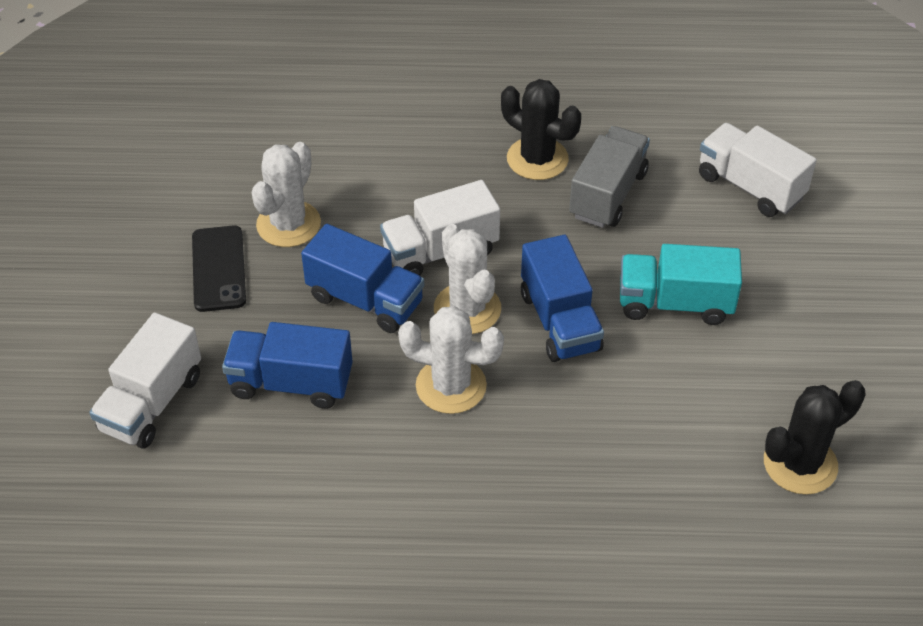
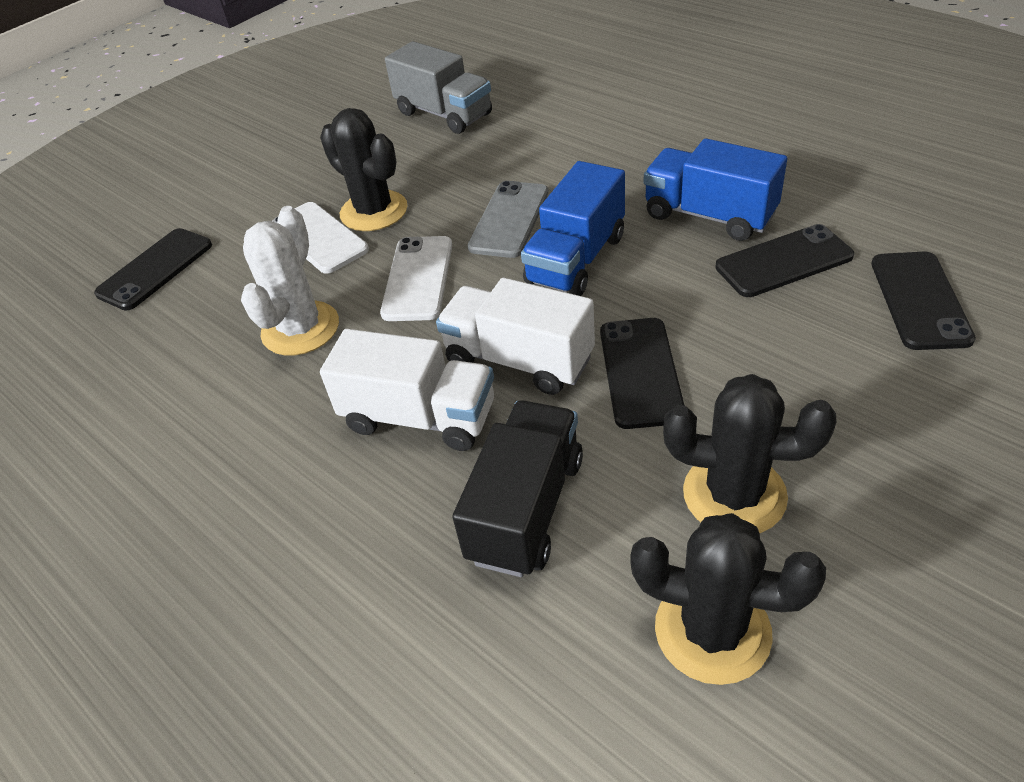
black cactus: 2 -> 3
black phone: 1 -> 4
black truck: 0 -> 1
blue truck: 3 -> 2
grey phone: 0 -> 1
turquoise truck: 1 -> 0
white cactus: 3 -> 1
white phone: 0 -> 2
white truck: 3 -> 2

